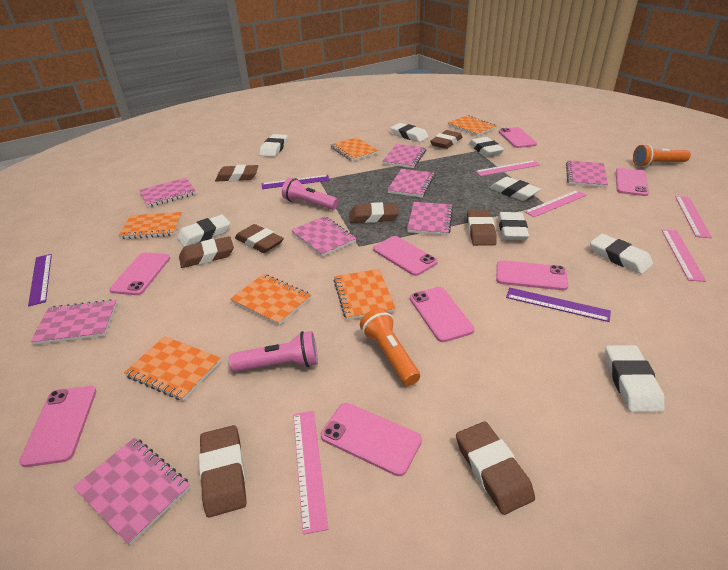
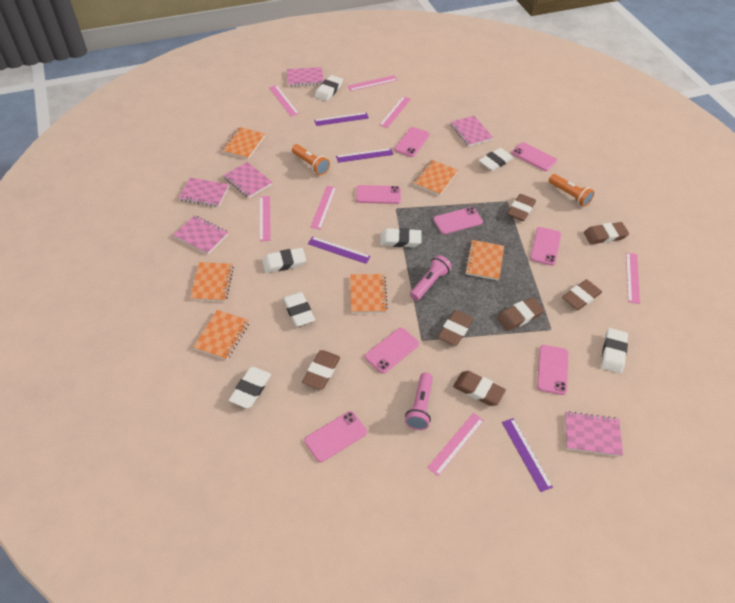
brown eraser: 8 -> 7
pink notebook: 8 -> 6
pink ruler: 5 -> 7
purple ruler: 3 -> 4
white eraser: 8 -> 7

